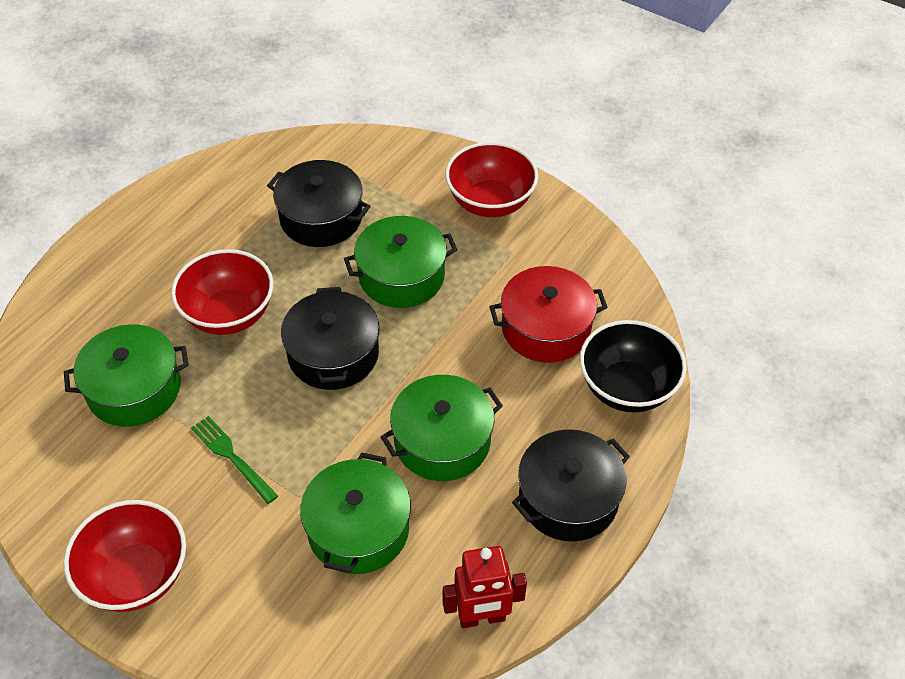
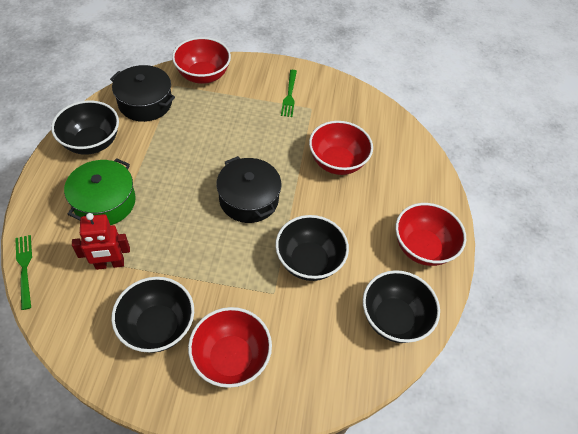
black bowl: 1 -> 4
black pot: 3 -> 2
green fork: 1 -> 2
green pot: 4 -> 1
red bowl: 3 -> 4
red pot: 1 -> 0

